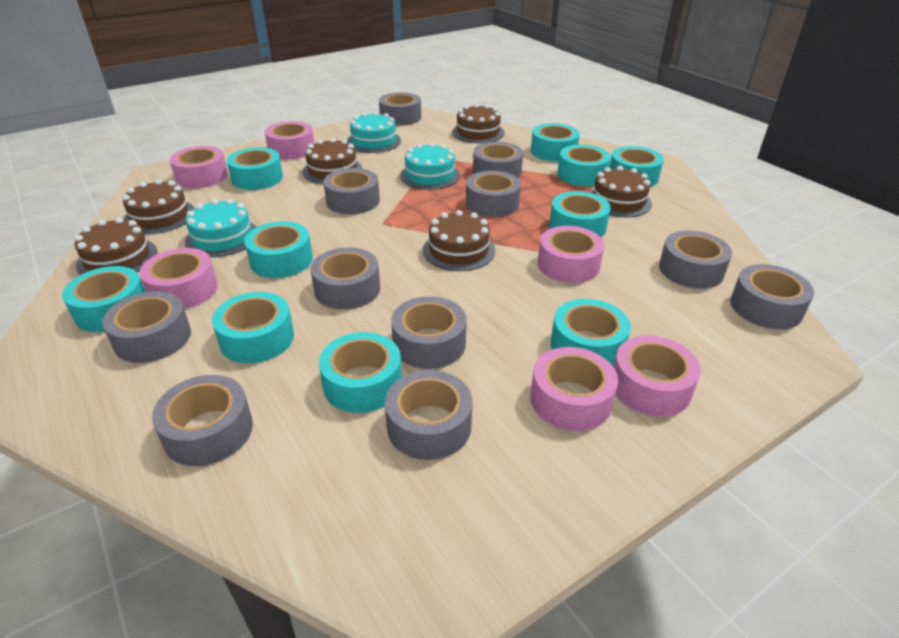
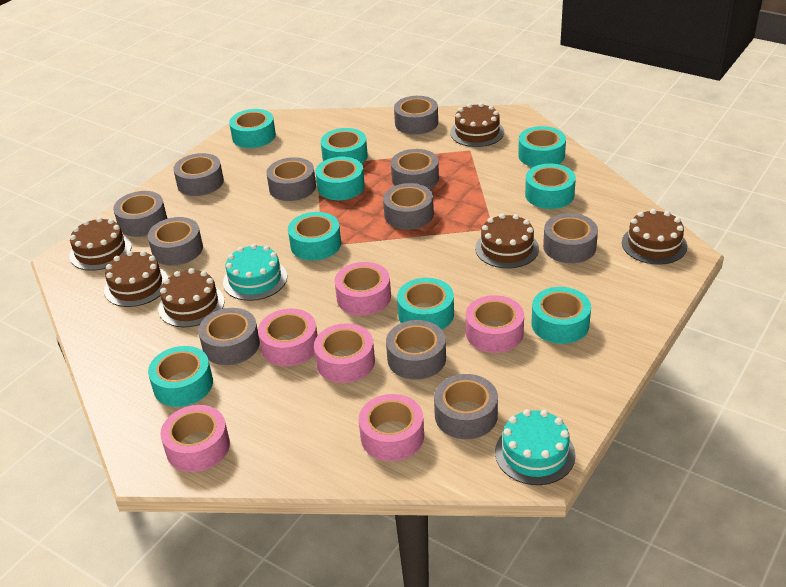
turquoise cake: 3 -> 2
turquoise tape: 10 -> 9

